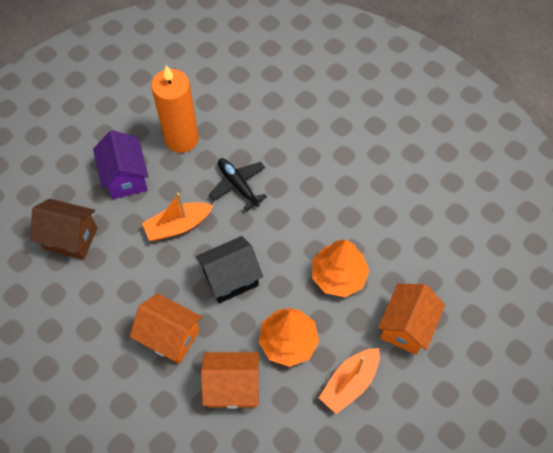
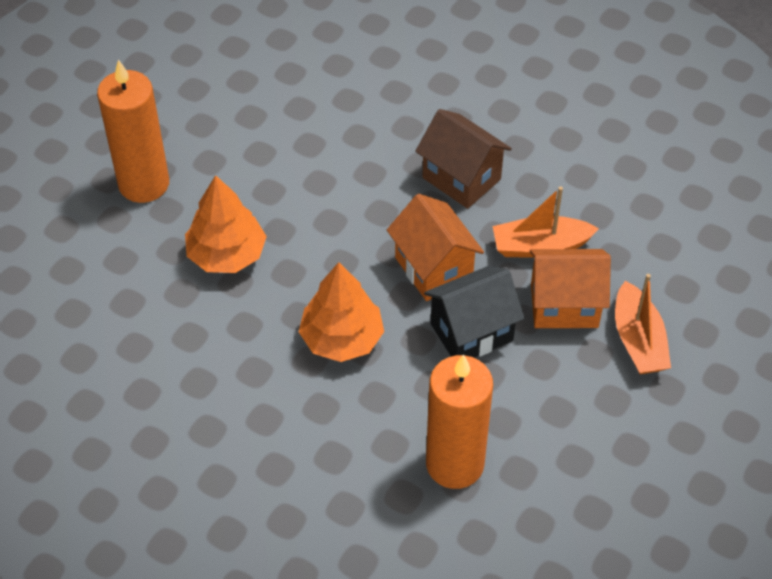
black plane: 1 -> 0
orange candle: 1 -> 2
orange house: 3 -> 2
purple house: 1 -> 0

